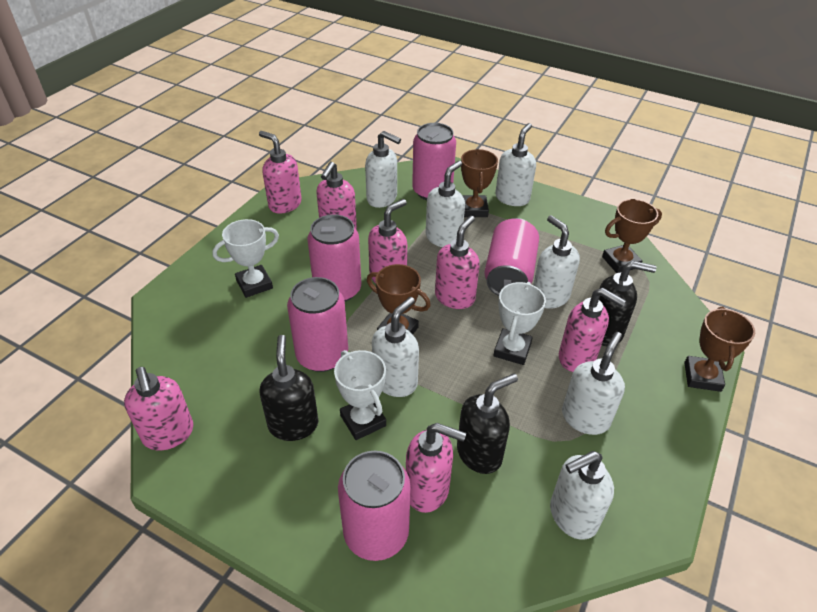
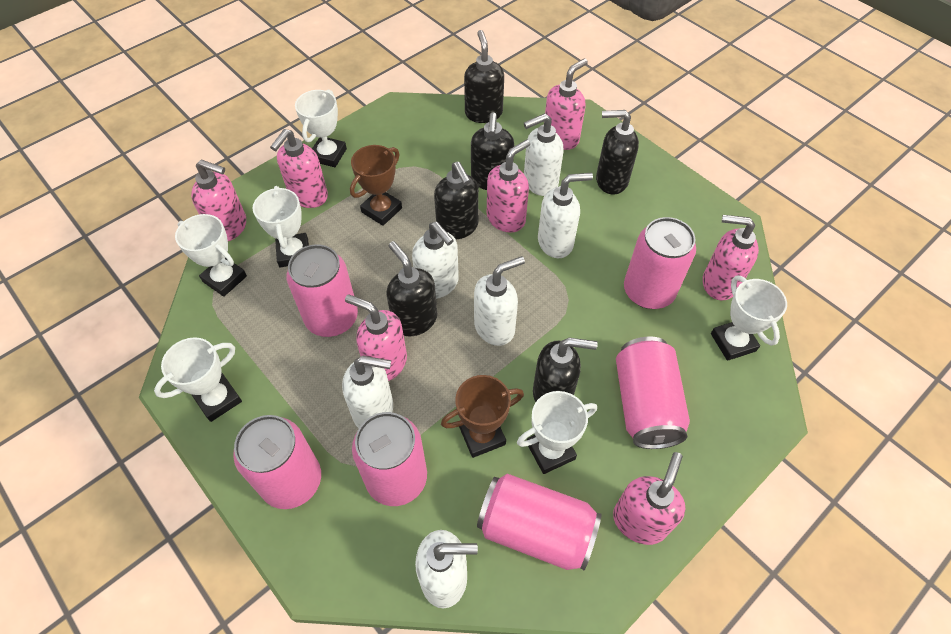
black soap dispenser: 3 -> 6
brown trophy: 4 -> 2
pink can: 5 -> 6
white soap dispenser: 7 -> 6
white trophy: 3 -> 6

